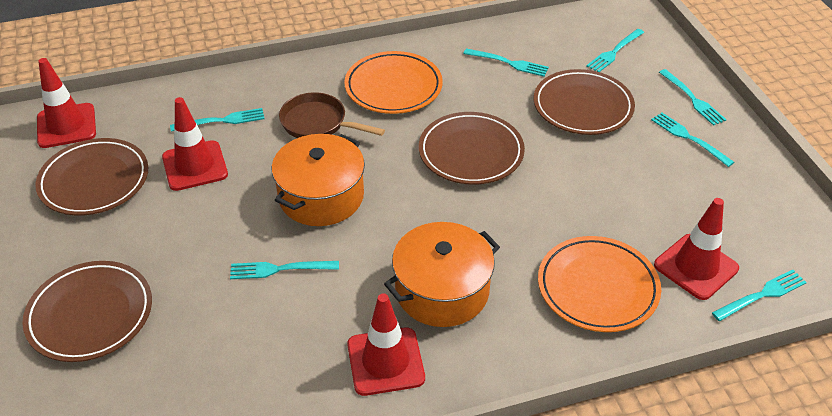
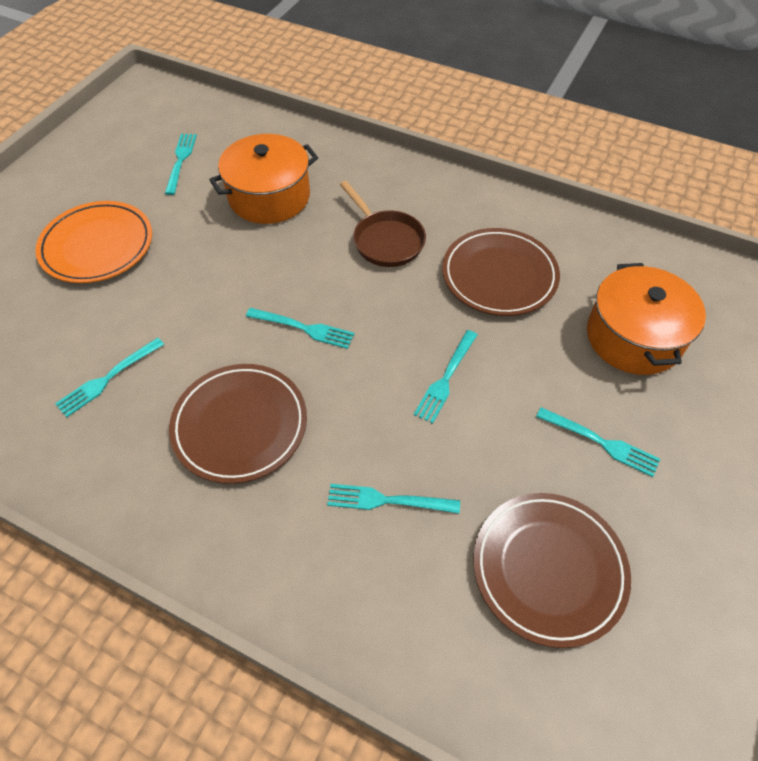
brown plate: 4 -> 3
orange plate: 2 -> 1
red traffic cone: 4 -> 0
turquoise fork: 7 -> 6

